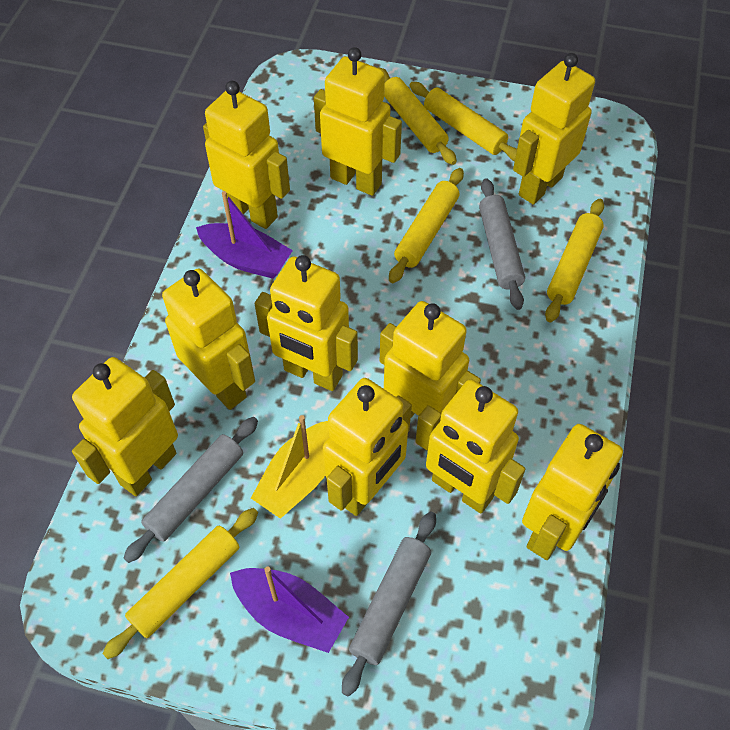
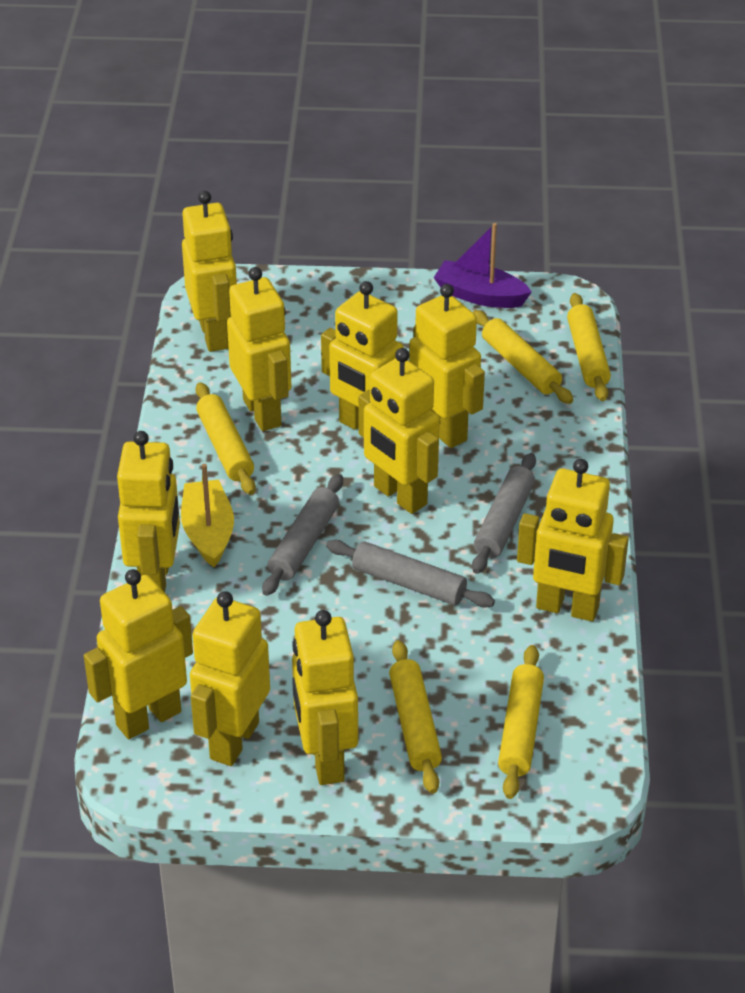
purple boat: 2 -> 1

